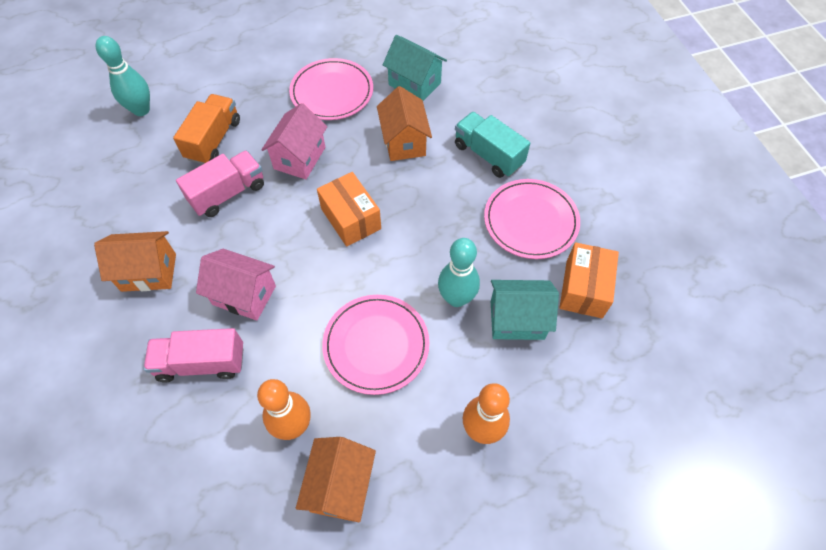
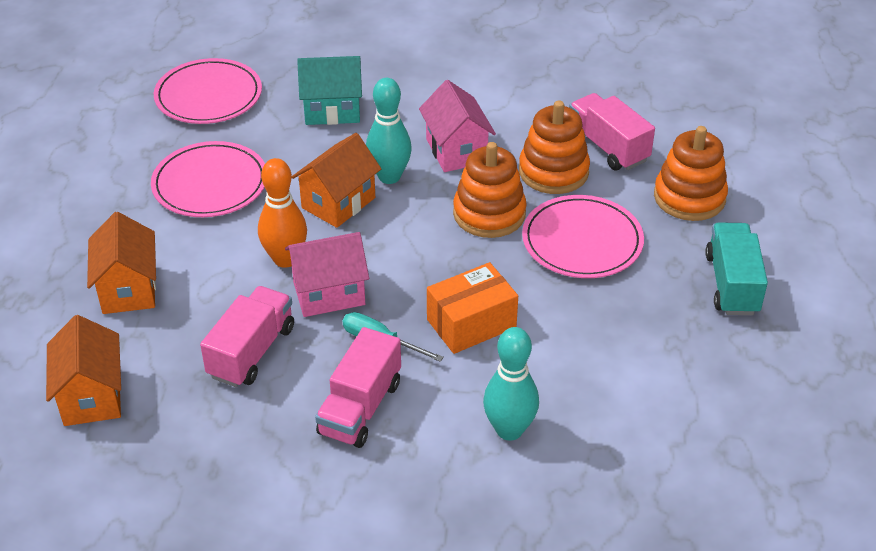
orange bowling pin: 2 -> 1
orange box: 2 -> 1
orange stacking toy: 0 -> 3
orange truck: 1 -> 0
pink truck: 2 -> 3
turquoise house: 2 -> 1
turquoise screwdriver: 0 -> 1

